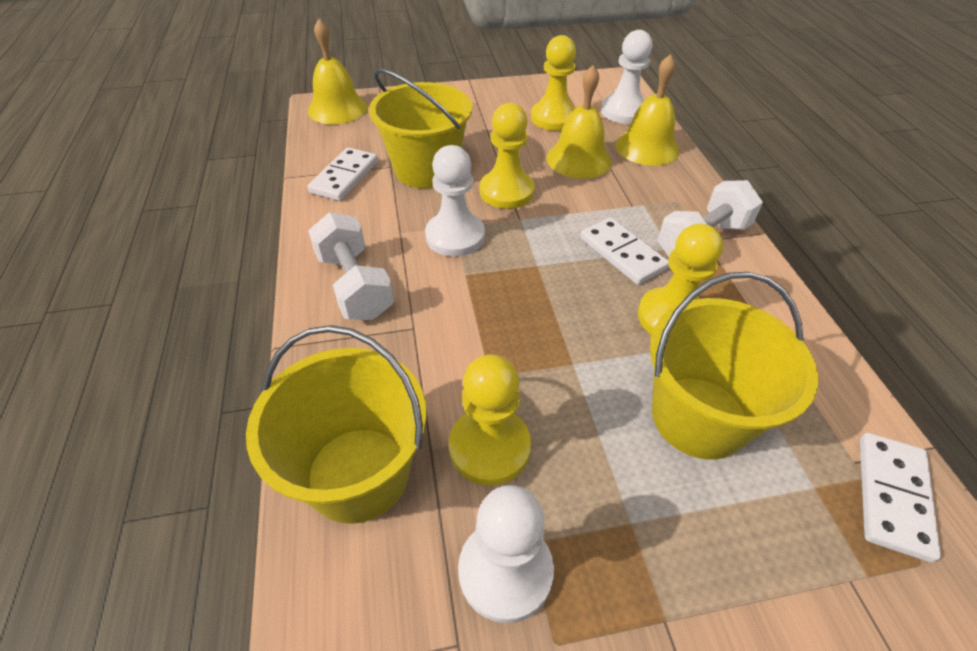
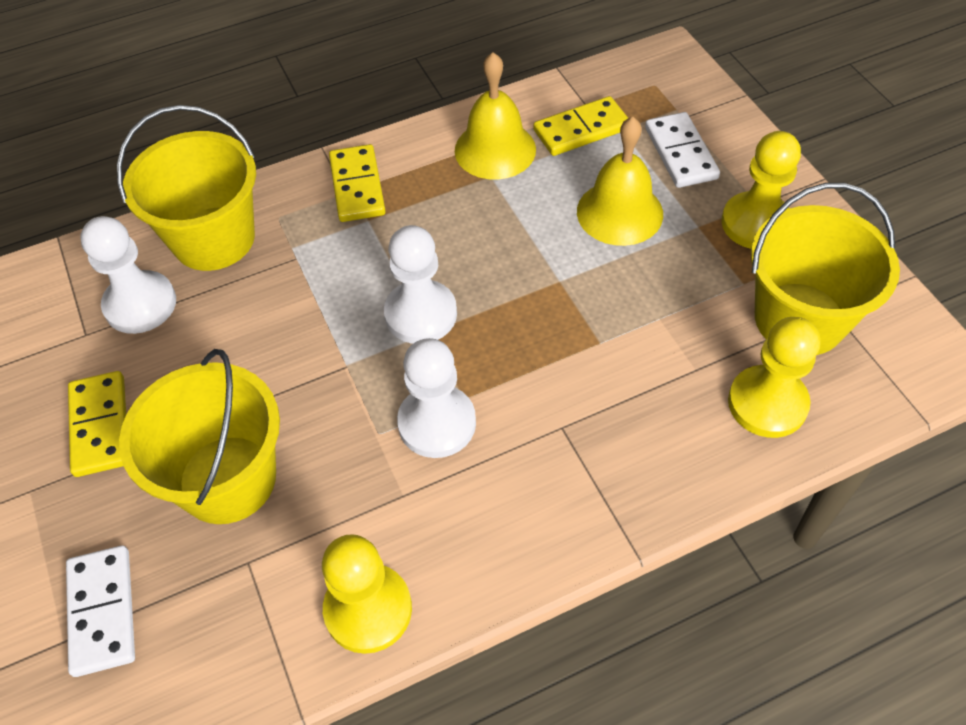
white domino: 3 -> 2
white dumbbell: 2 -> 0
yellow bell: 3 -> 2
yellow domino: 0 -> 3
yellow pawn: 4 -> 3

